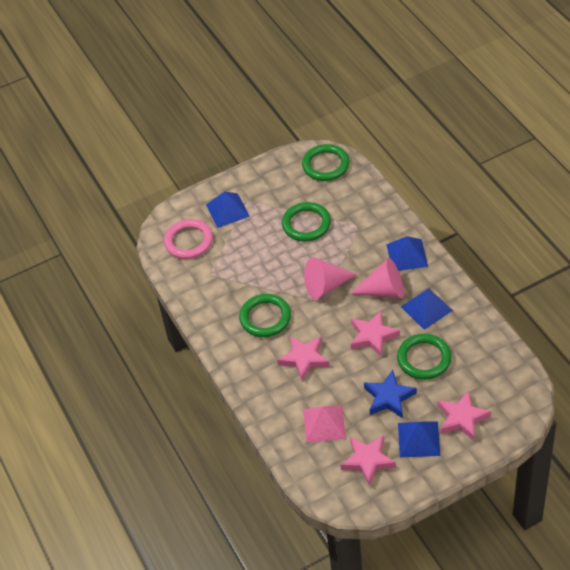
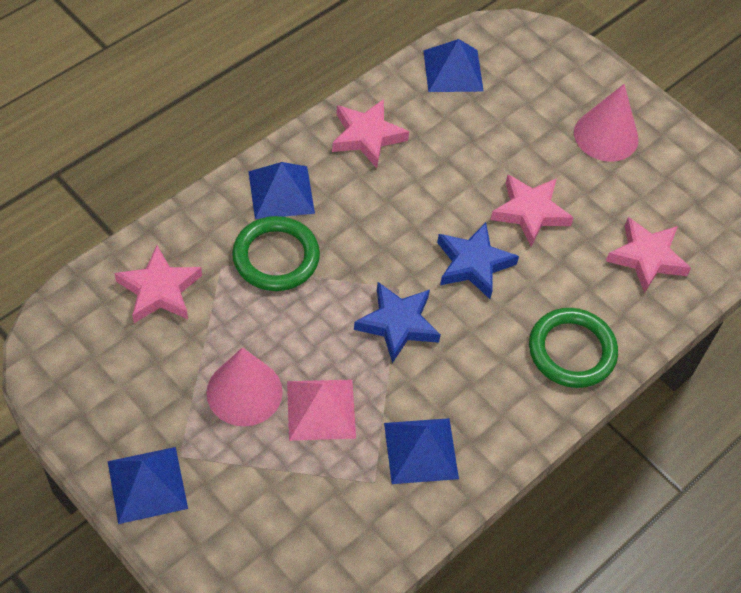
blue star: 1 -> 2
green ring: 4 -> 2
pink ring: 1 -> 0

